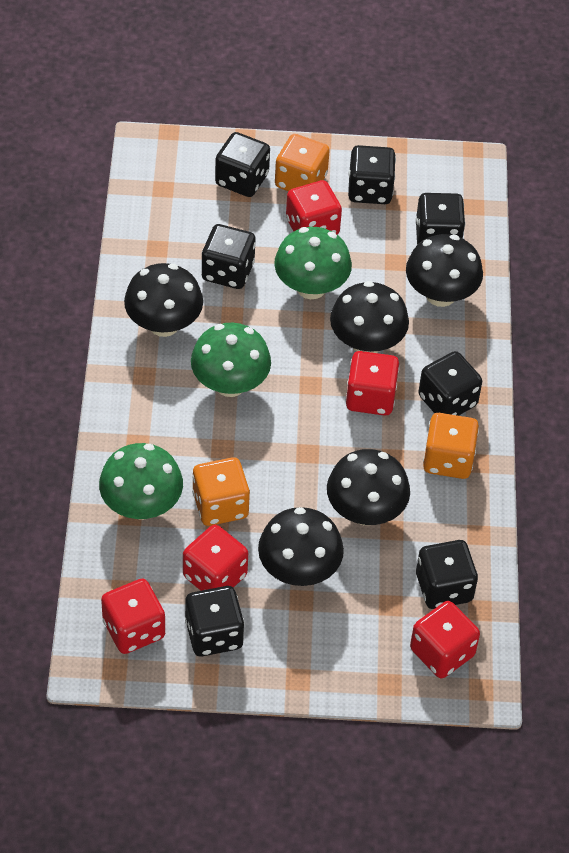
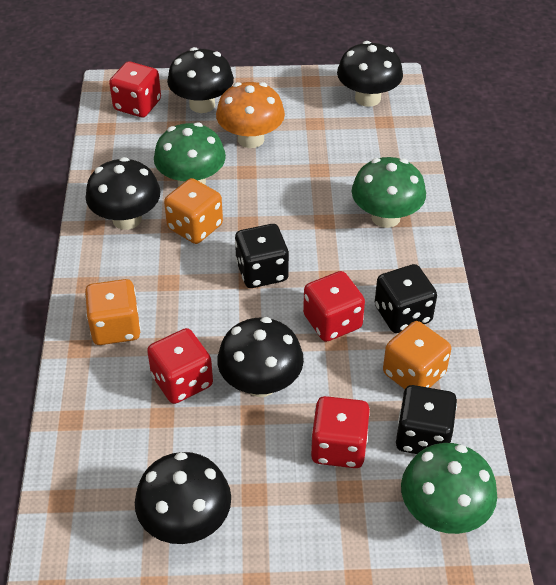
black dice: 7 -> 3
orange mushroom: 0 -> 1
red dice: 5 -> 4

